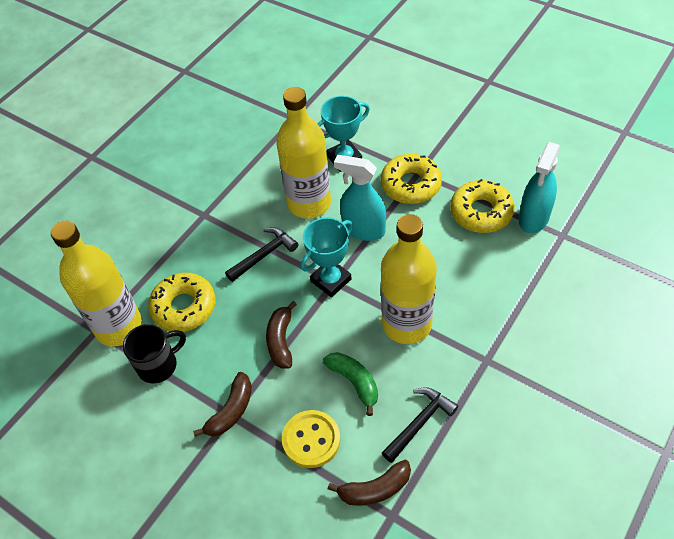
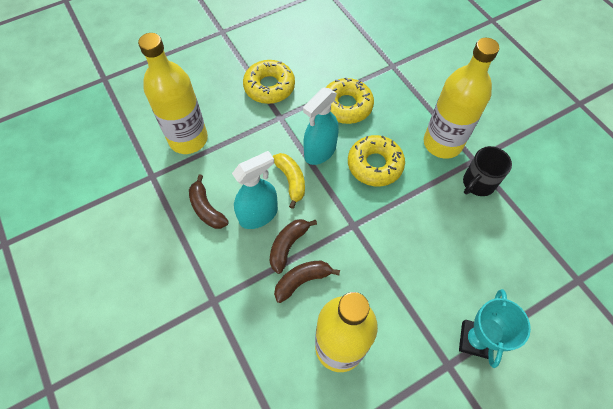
black hammer: 2 -> 0
green banana: 1 -> 0
turquoise trophy: 2 -> 1
yellow banana: 0 -> 1
yellow button: 1 -> 0

